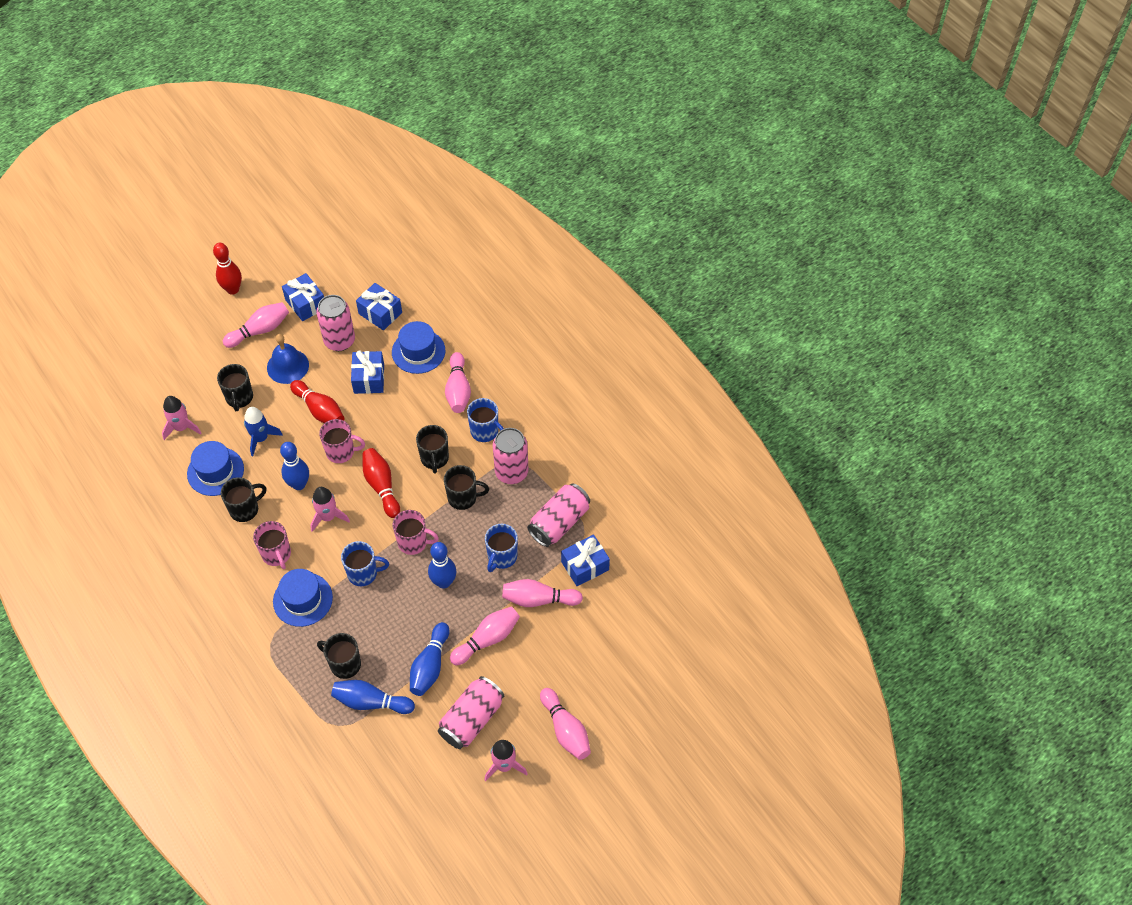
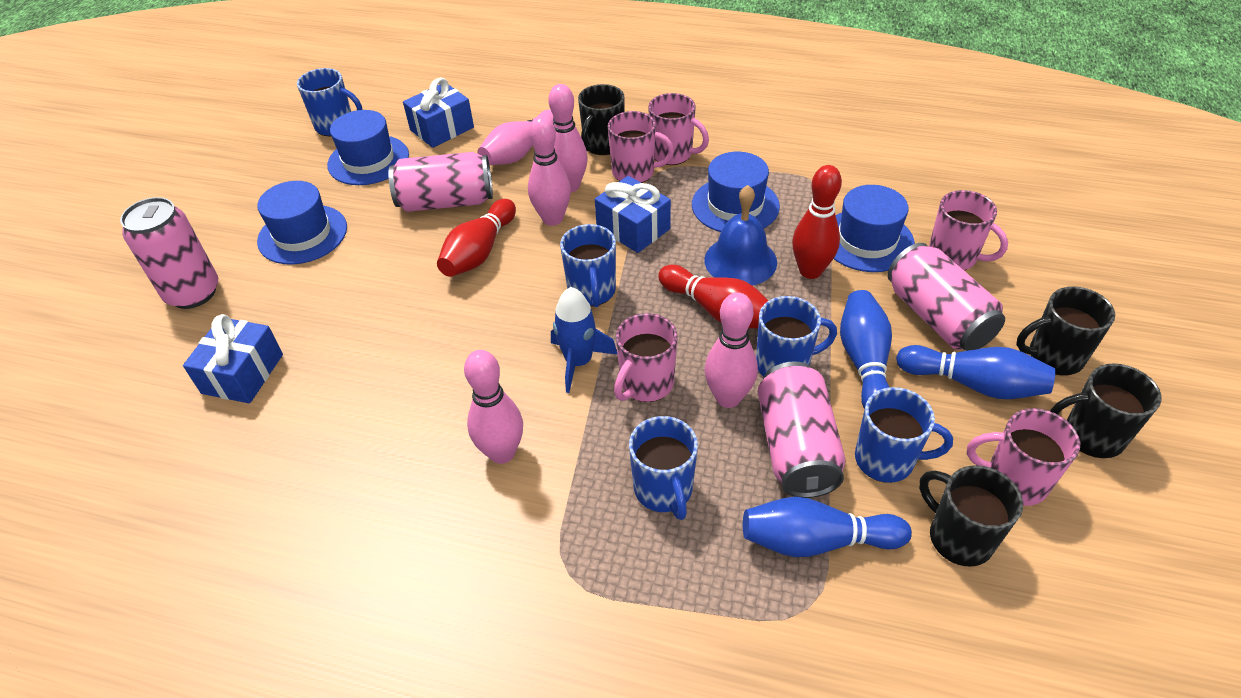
black mug: 5 -> 4
blue bowling pin: 4 -> 3
blue gift: 4 -> 3
blue hat: 3 -> 4
blue mug: 3 -> 5
pink mug: 3 -> 5
pink rocket: 3 -> 0

